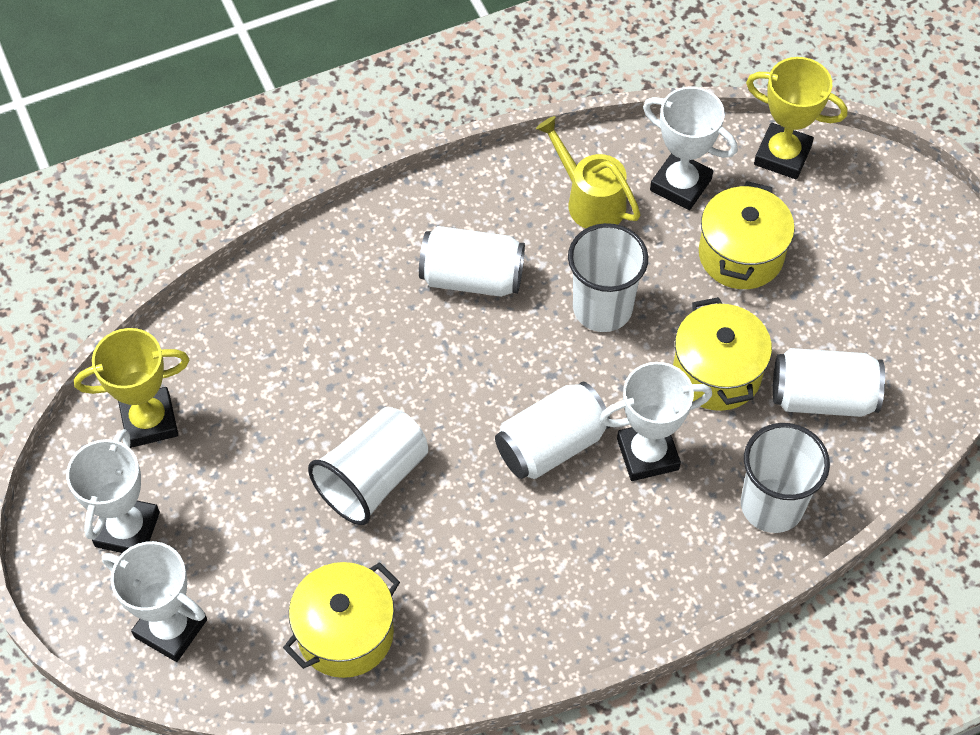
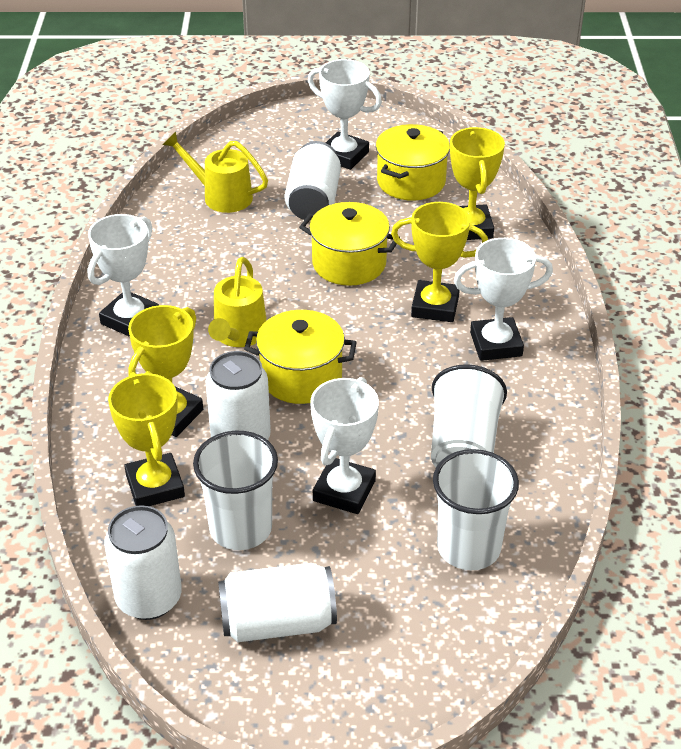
white can: 3 -> 4
yellow trophy: 2 -> 4
yellow watering can: 1 -> 2

